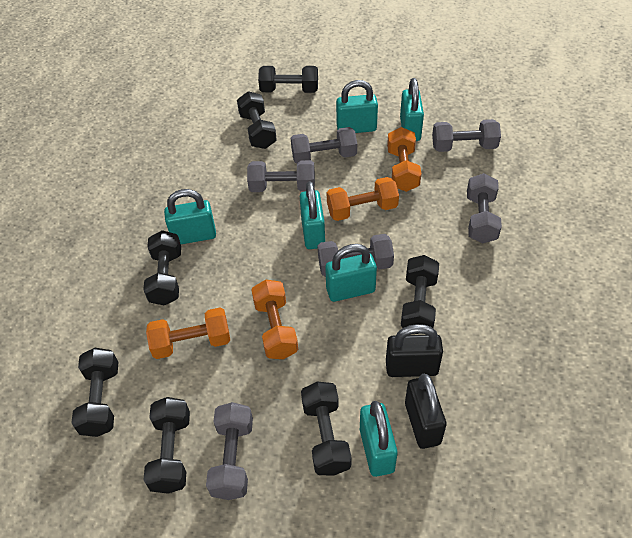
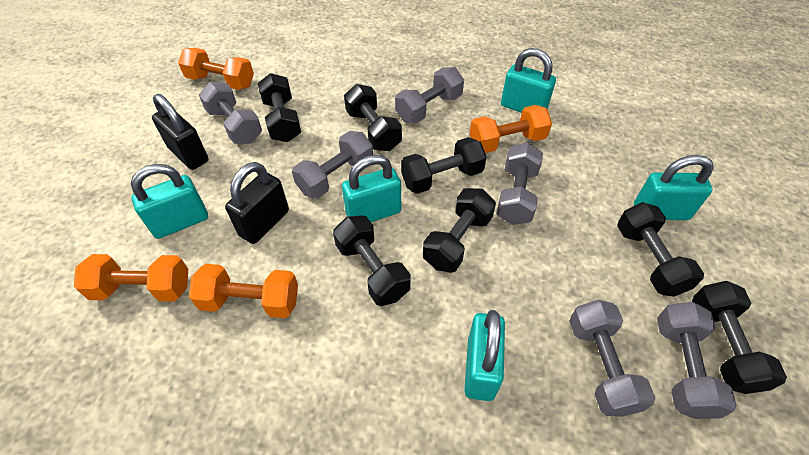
turquoise padlock: 6 -> 5

